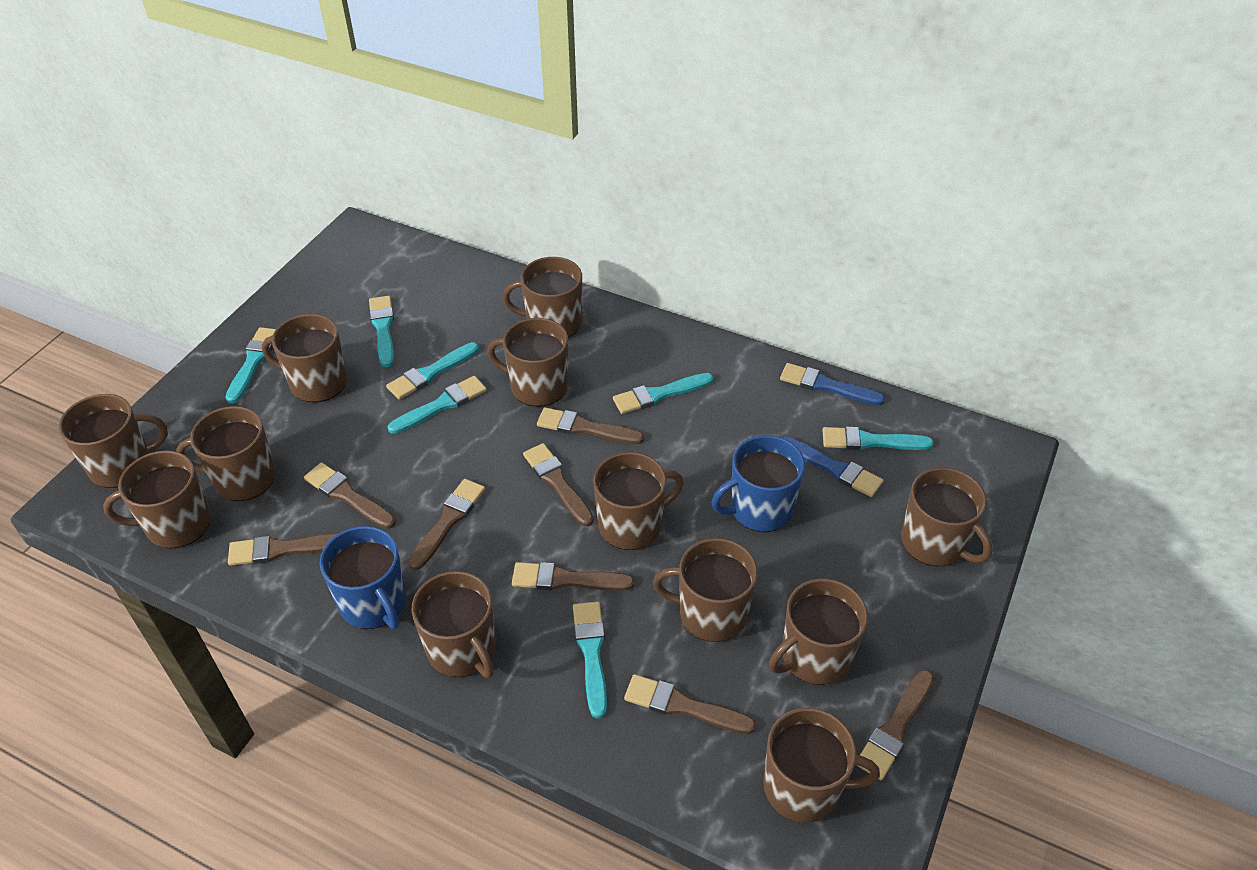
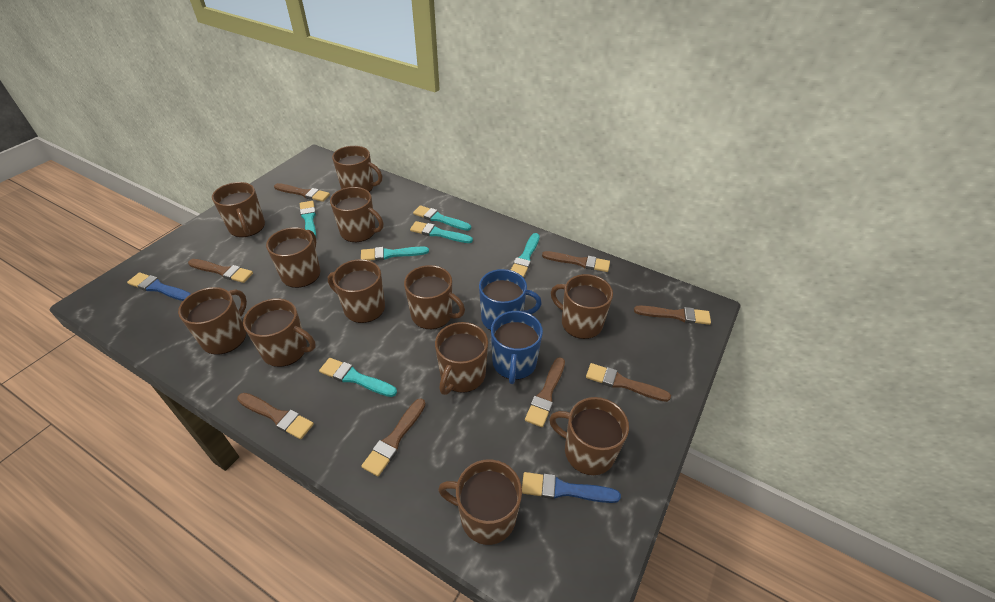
turquoise brush: 7 -> 6

